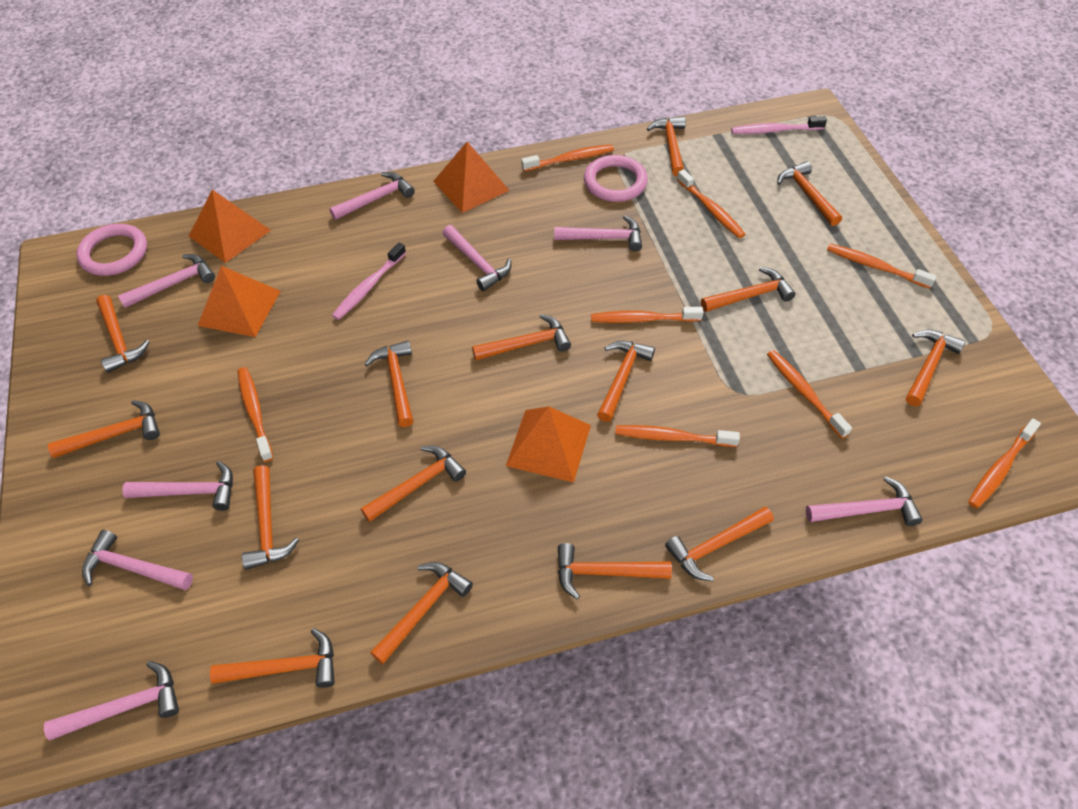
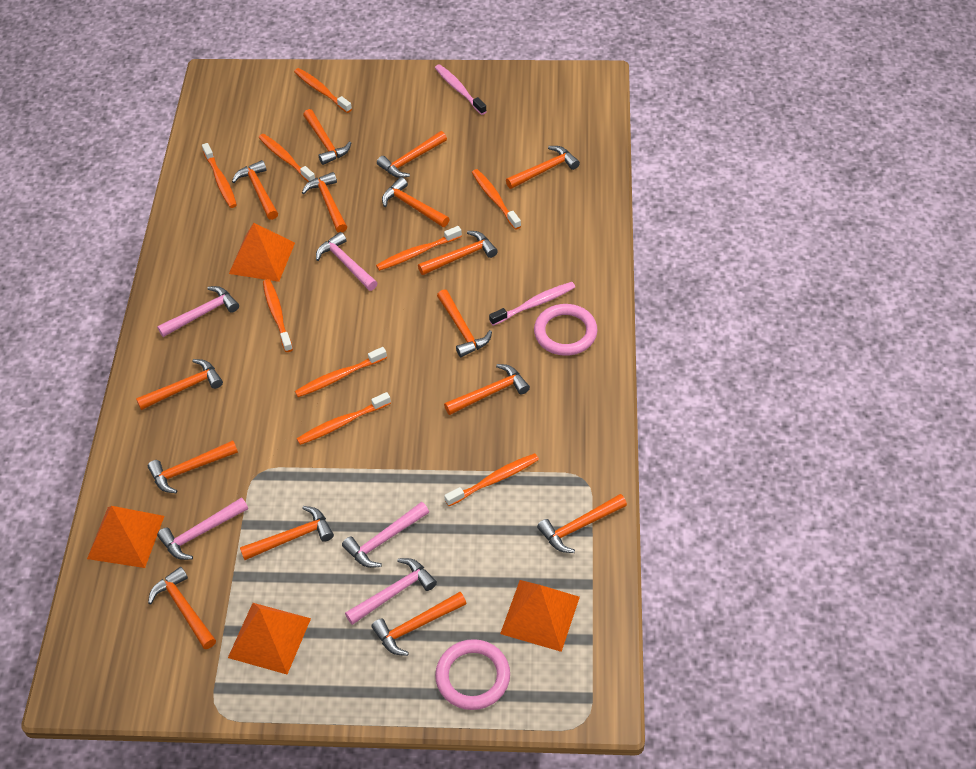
orange toothbrush: 8 -> 9
pink hammer: 8 -> 5

